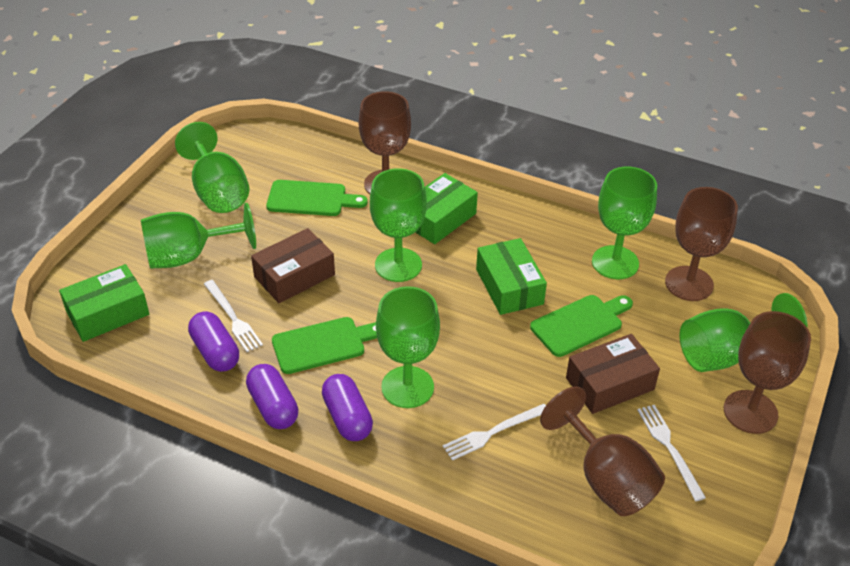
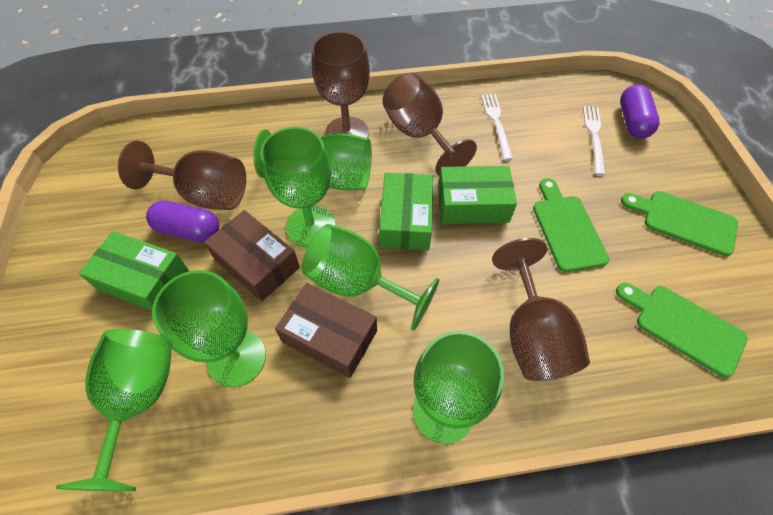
purple capsule: 3 -> 2
white fork: 3 -> 2

